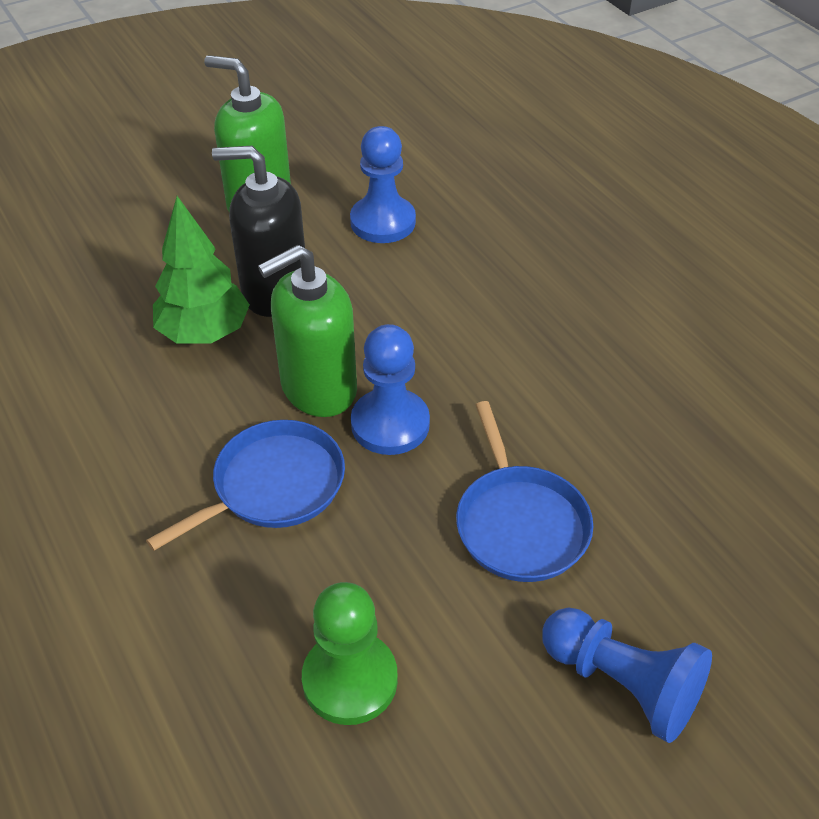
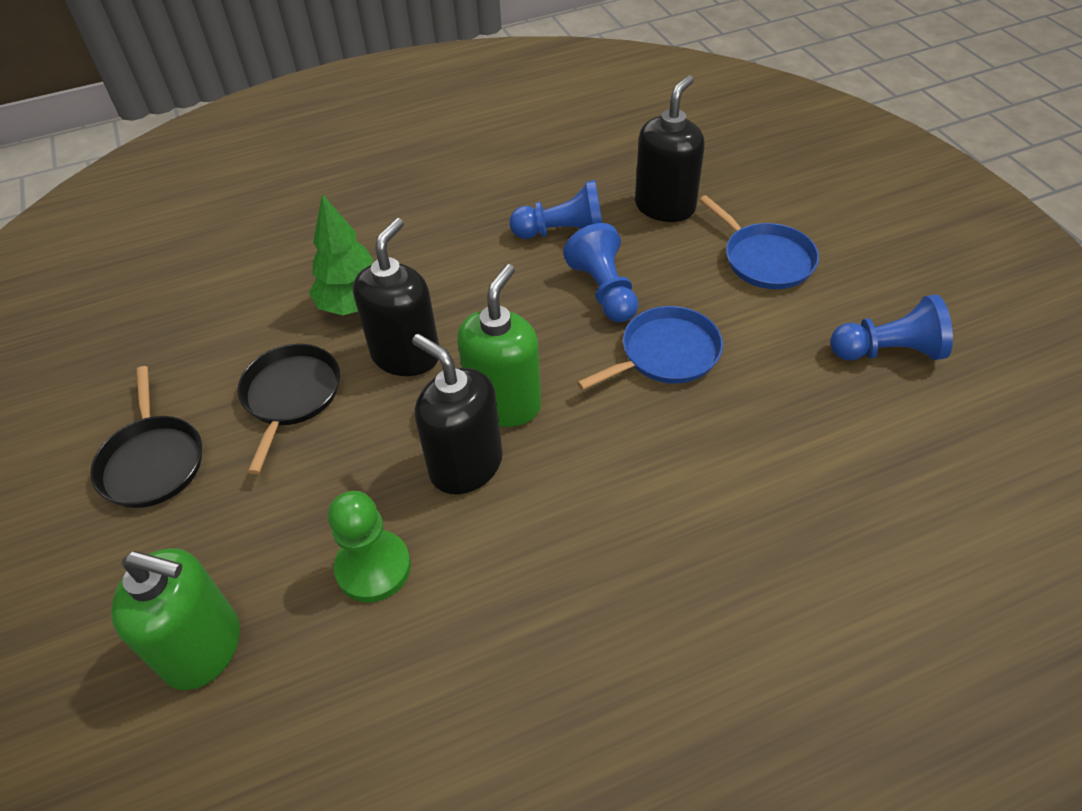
black pan: 0 -> 2
black soap dispenser: 1 -> 3

